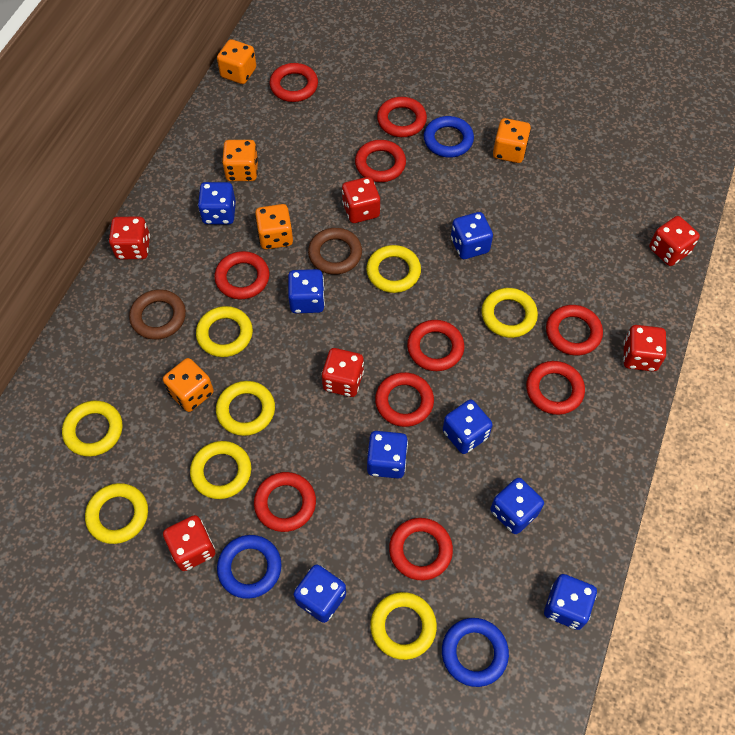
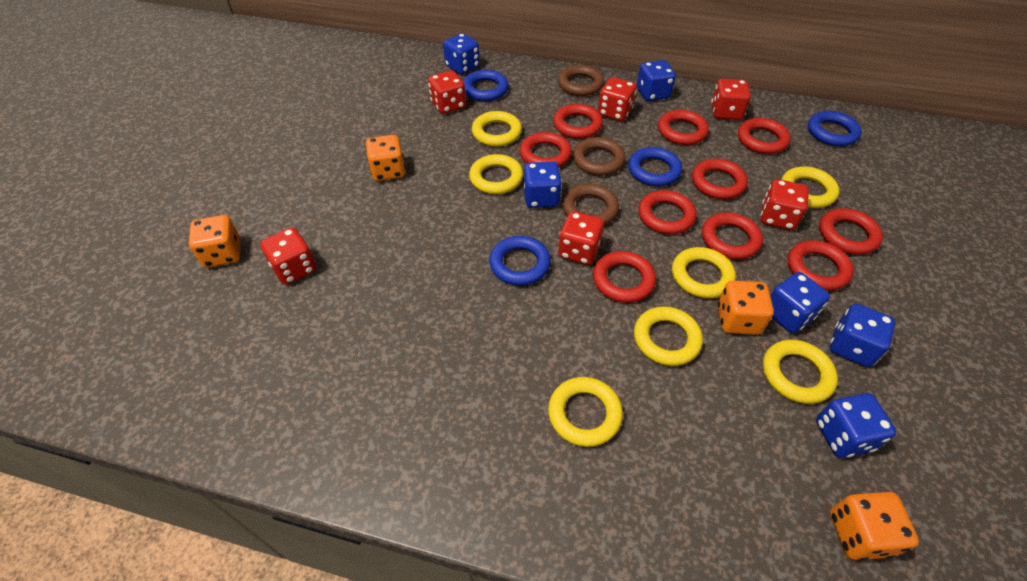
blue dice: 8 -> 6
blue ring: 3 -> 4
brown ring: 2 -> 3
orange dice: 5 -> 4
yellow ring: 8 -> 7

